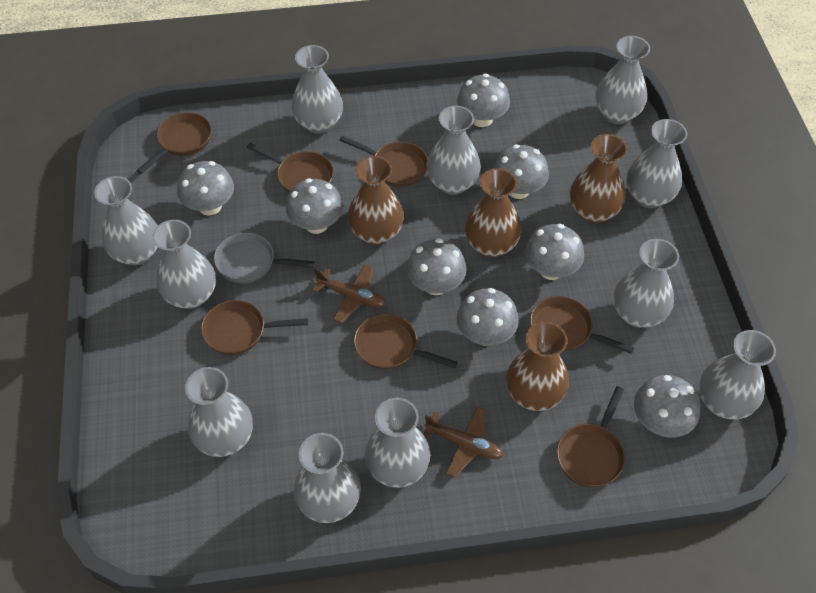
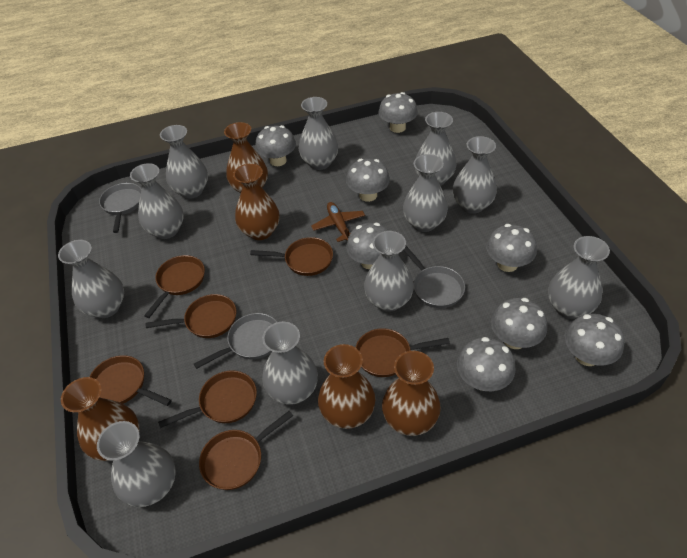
brown plane: 2 -> 1
brown vase: 4 -> 5
grey pan: 1 -> 3

